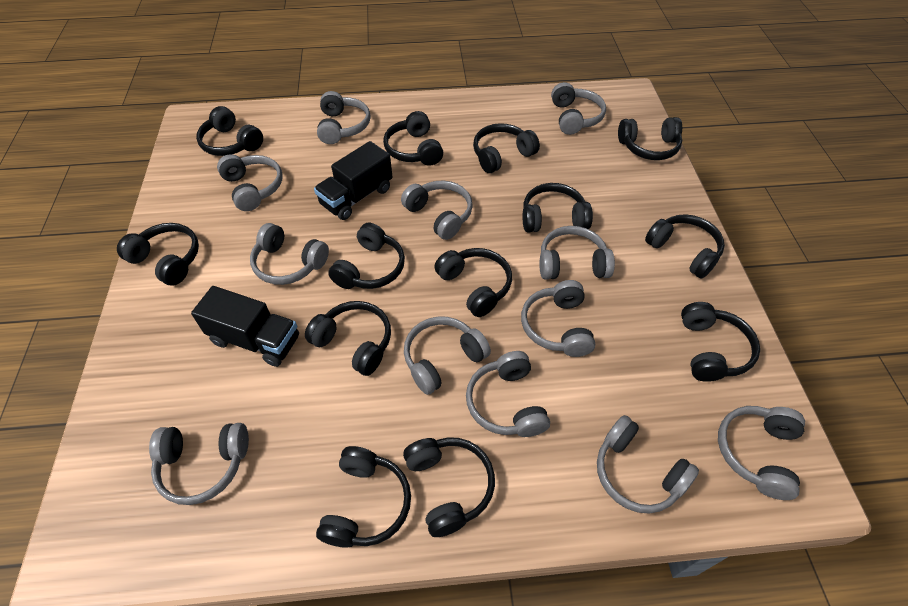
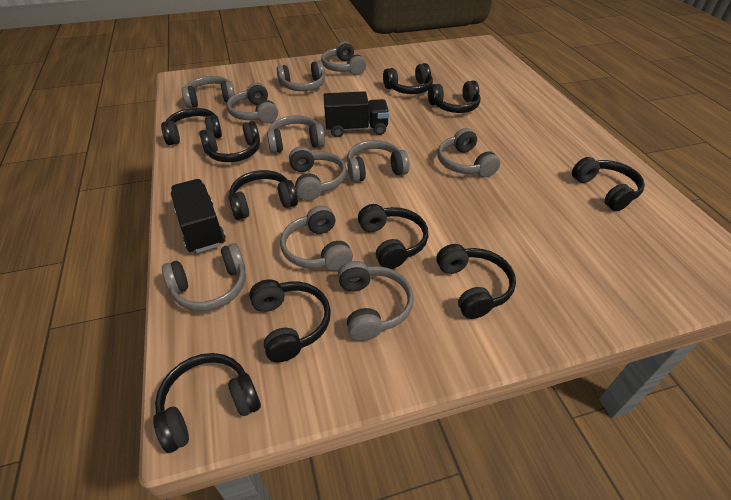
black headphones: 13 -> 10
grey headphones: 12 -> 11

